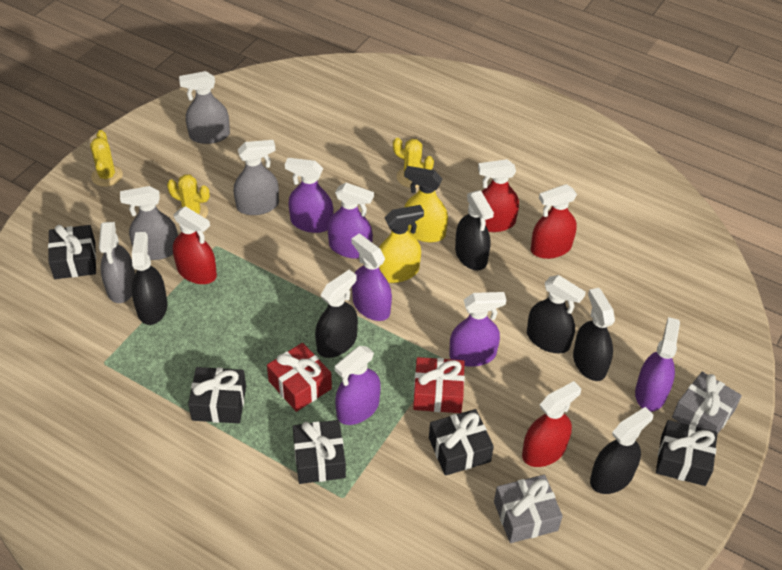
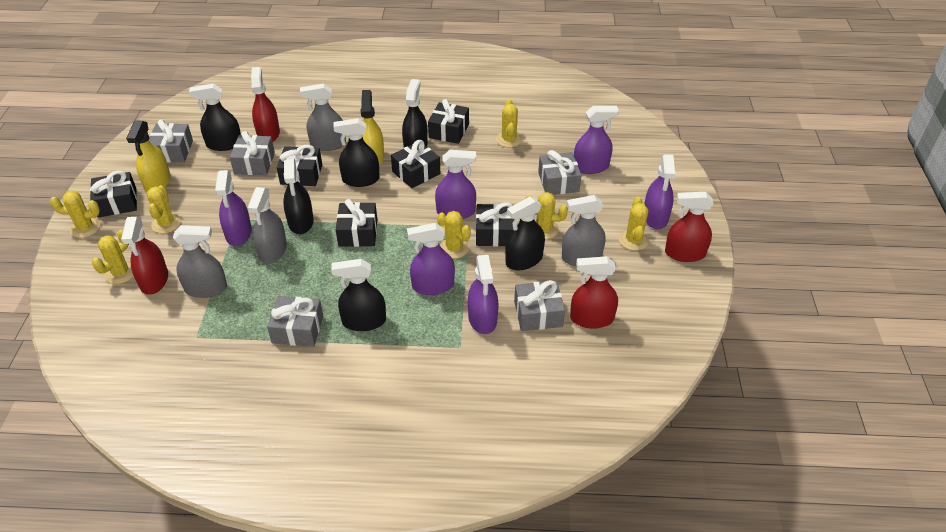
black gift: 5 -> 6
grey gift: 2 -> 5
red gift: 2 -> 0
yellow cactus: 3 -> 7

